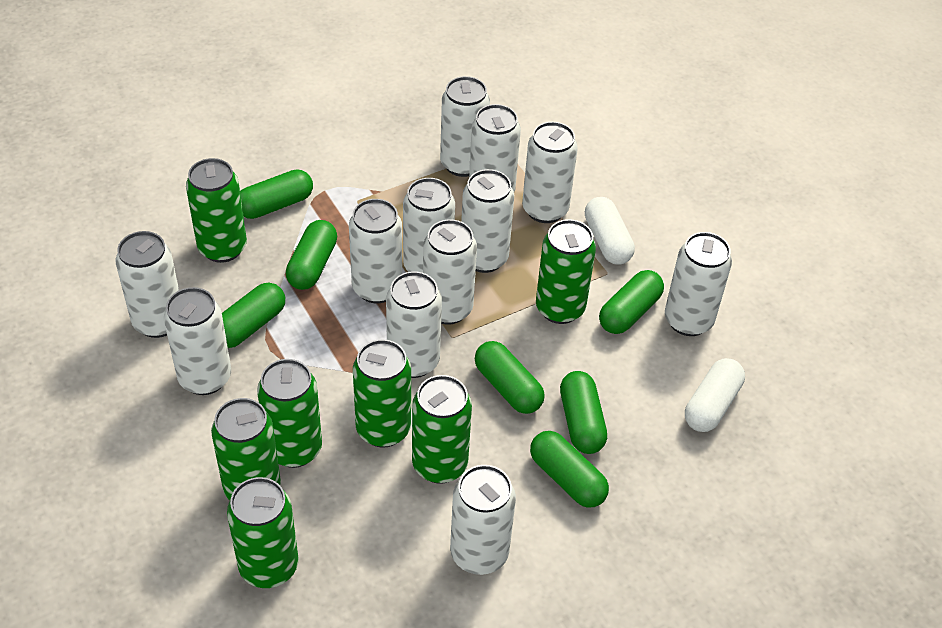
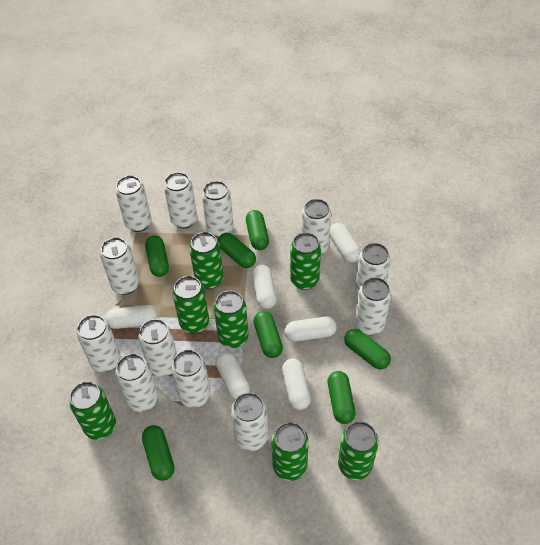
white capsule: 2 -> 6

